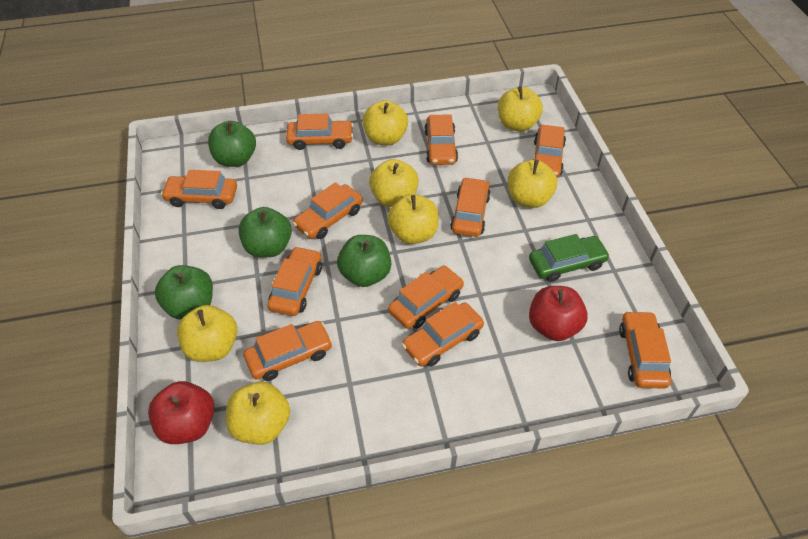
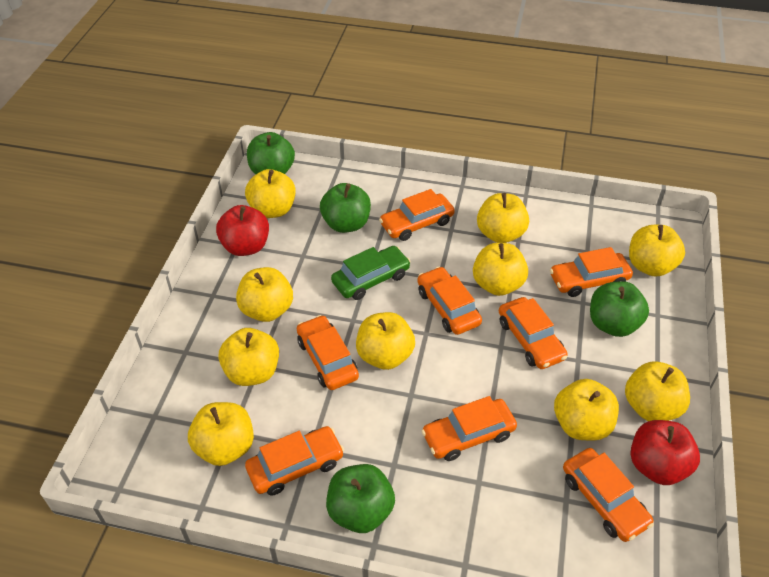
orange car: 11 -> 8
yellow apple: 7 -> 10

